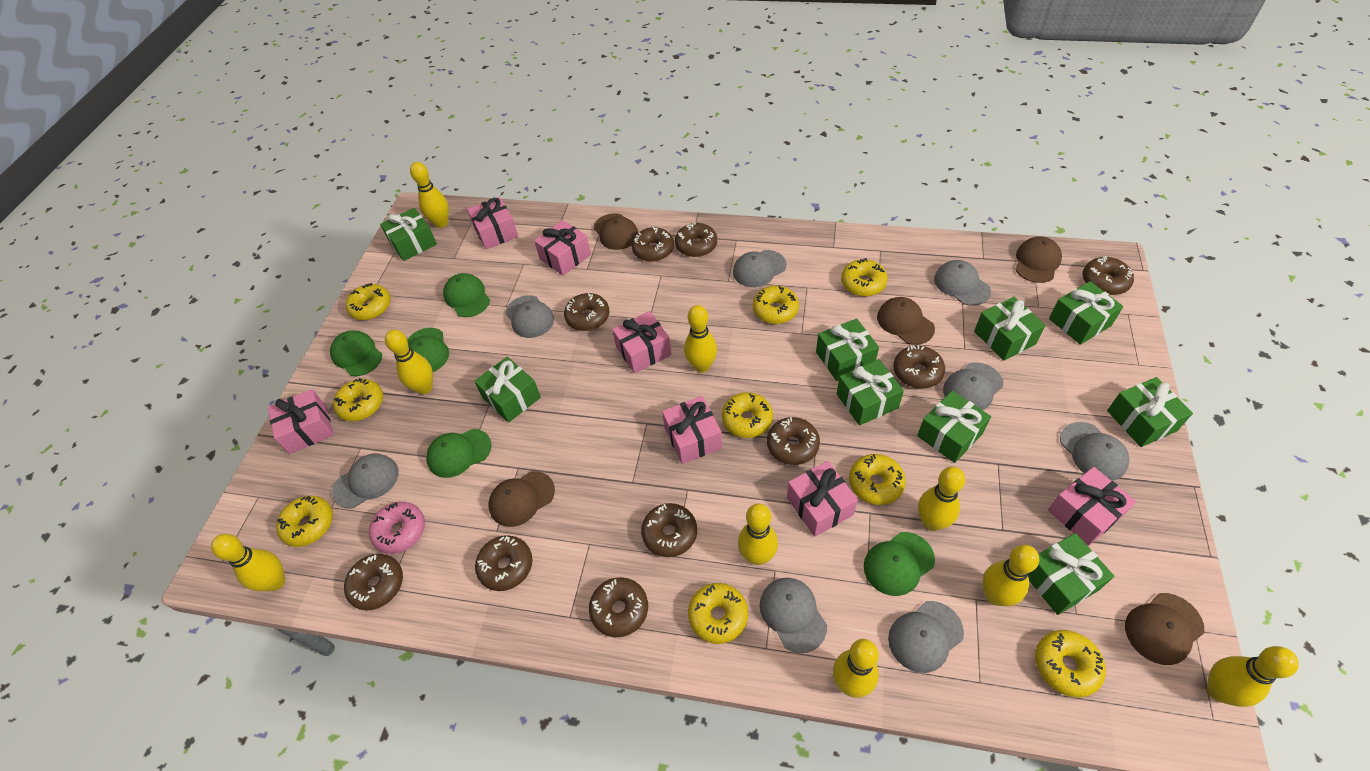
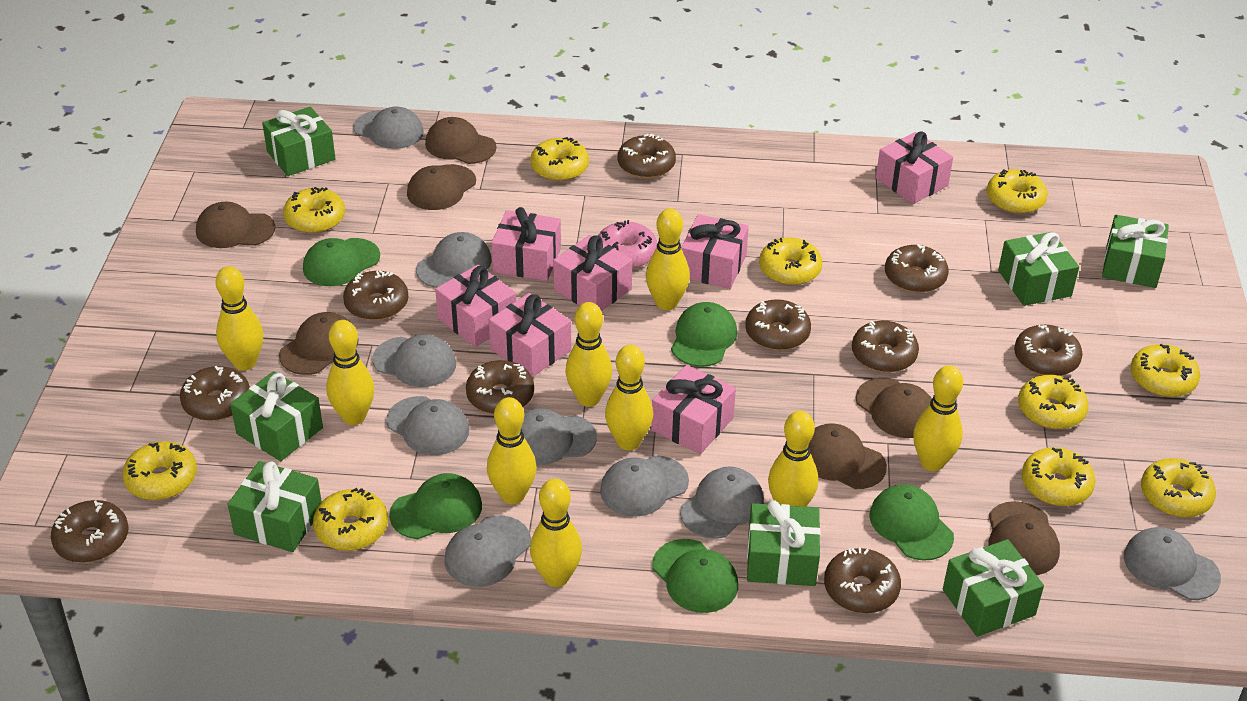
brown cap: 5 -> 7
green gift: 9 -> 7
grey cap: 8 -> 9
yellow donut: 9 -> 10

